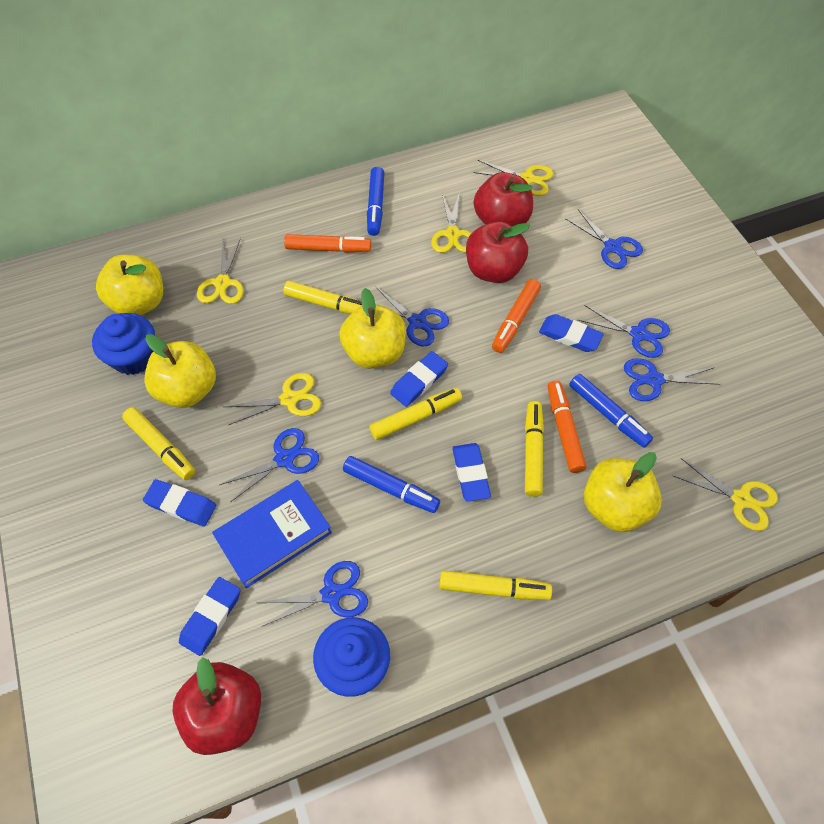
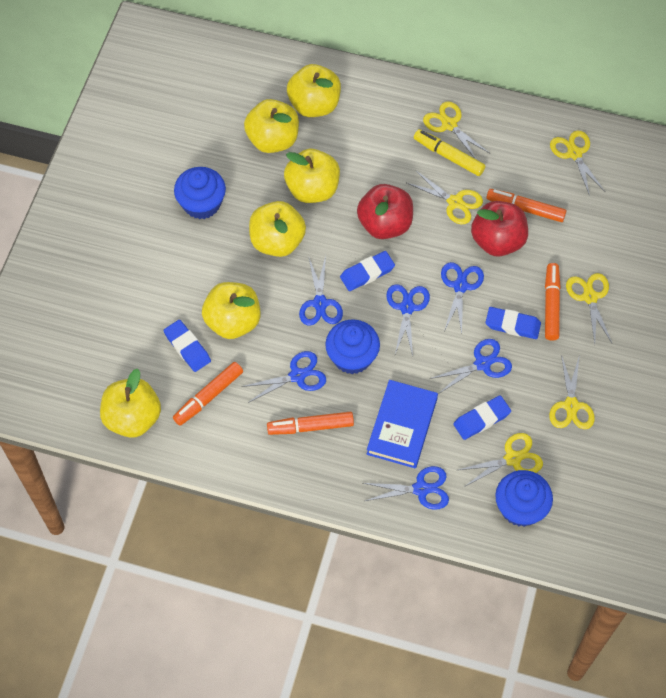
blue cupcake: 2 -> 3
blue eraser: 5 -> 4
blue marker: 3 -> 0
orange marker: 3 -> 4
red apple: 3 -> 2
yellow apple: 4 -> 6
yellow marker: 5 -> 1
yellow scissors: 5 -> 6

